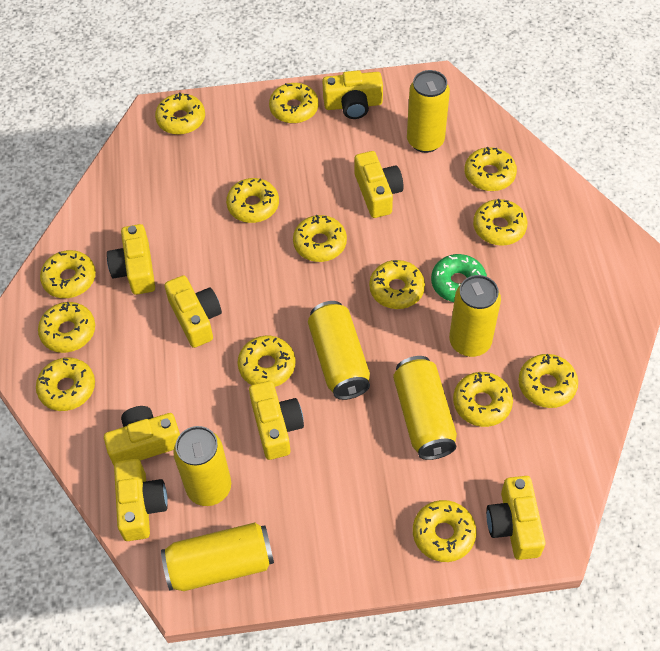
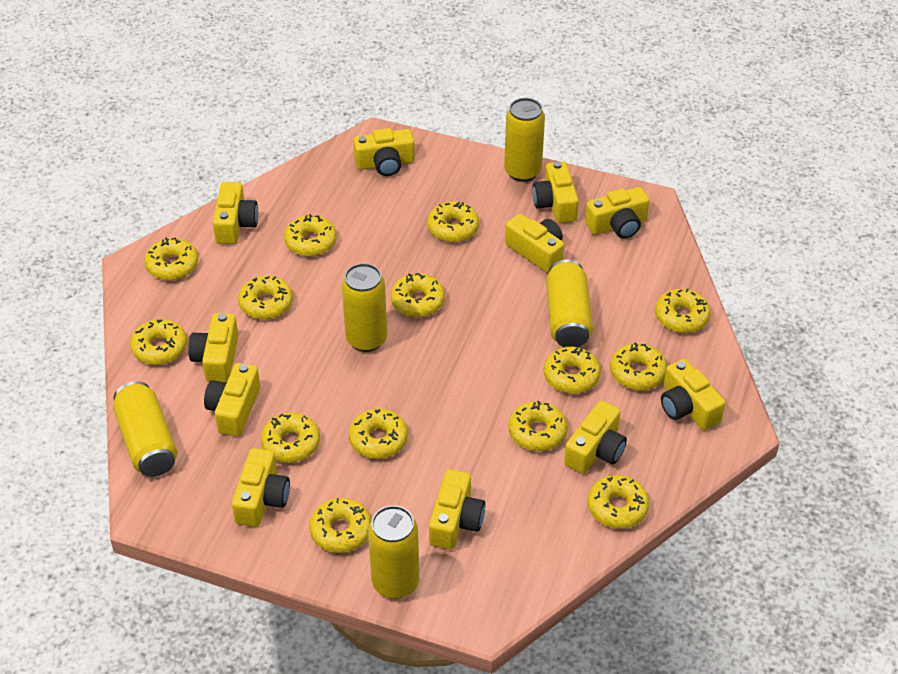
green donut: 1 -> 0
yellow camera: 8 -> 11
yellow can: 6 -> 5

